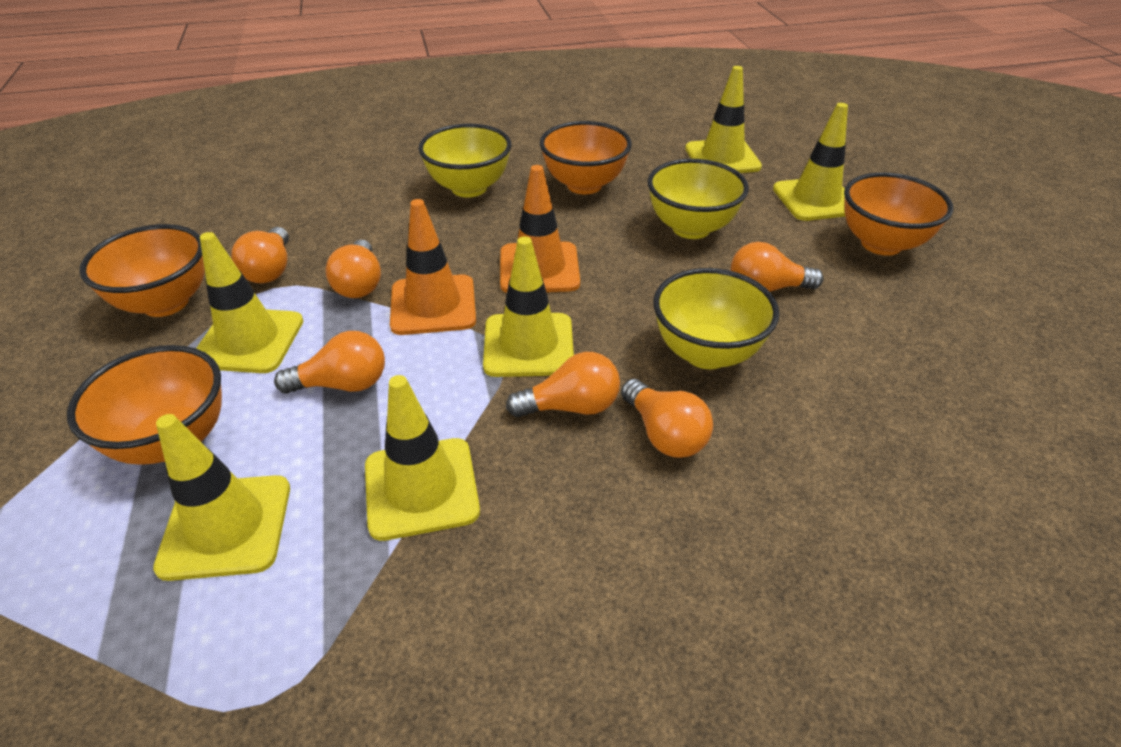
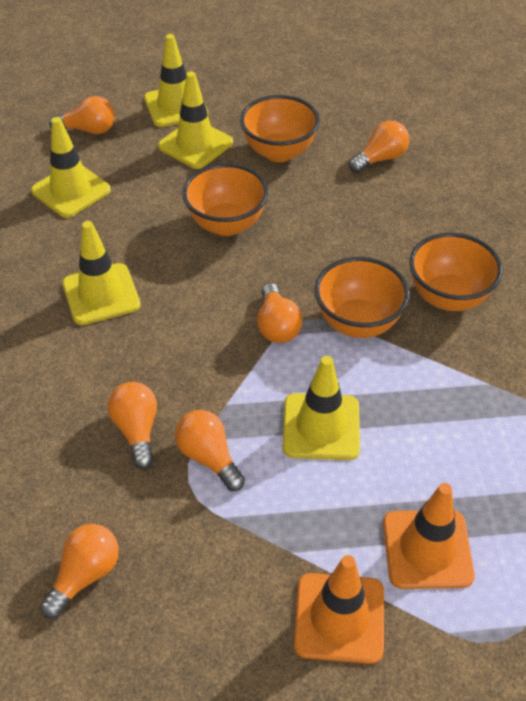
yellow bowl: 3 -> 0
yellow traffic cone: 6 -> 5

